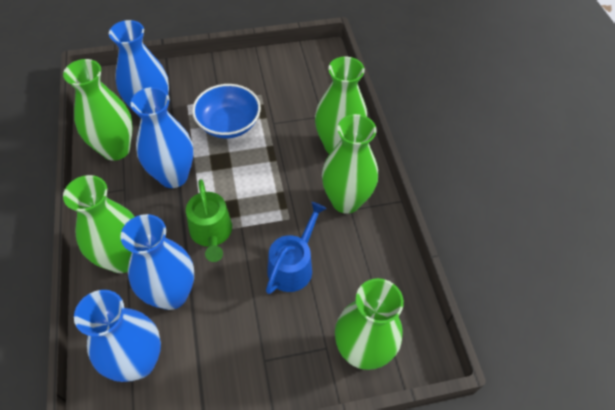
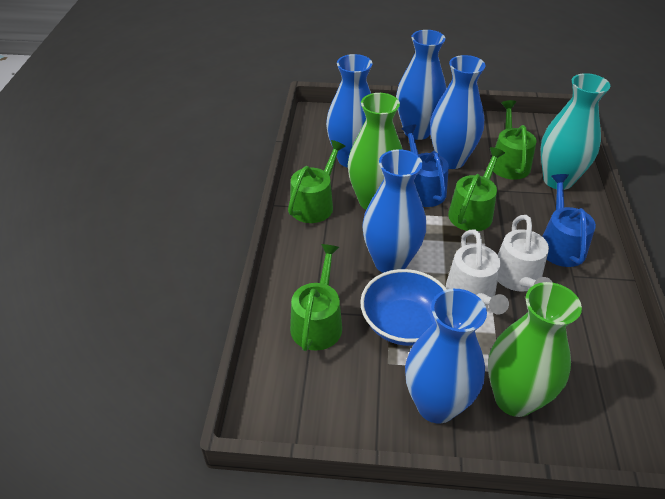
blue vase: 4 -> 5
blue watering can: 1 -> 2
green vase: 5 -> 2
green watering can: 1 -> 4
turquoise vase: 0 -> 1
white watering can: 0 -> 2

